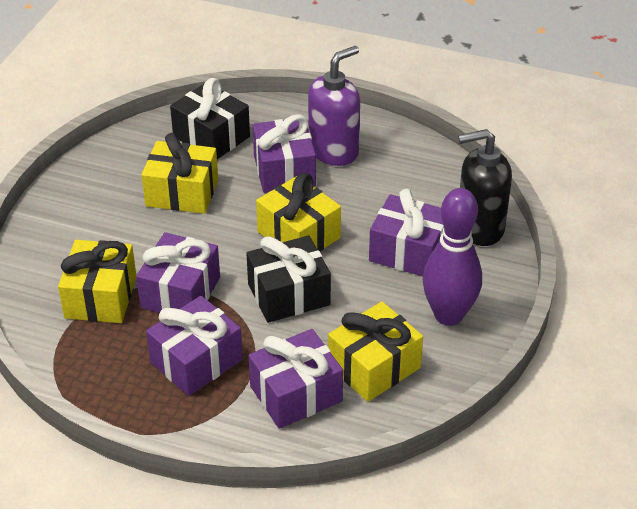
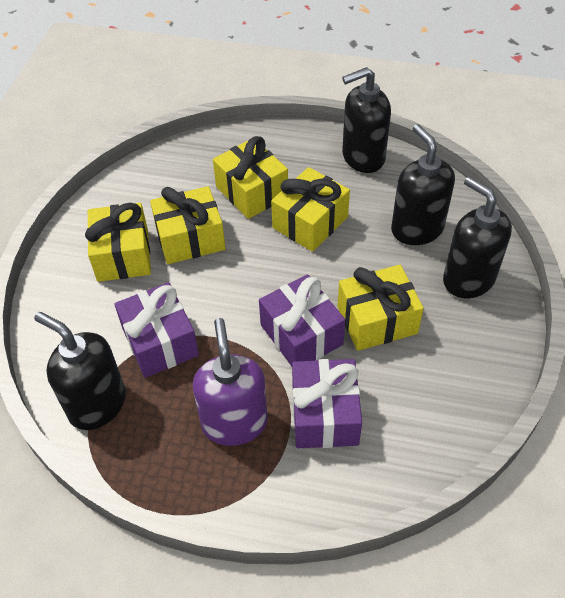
black gift: 2 -> 0
black soap dispenser: 1 -> 4
purple bowling pin: 1 -> 0
purple gift: 5 -> 3
yellow gift: 4 -> 5

